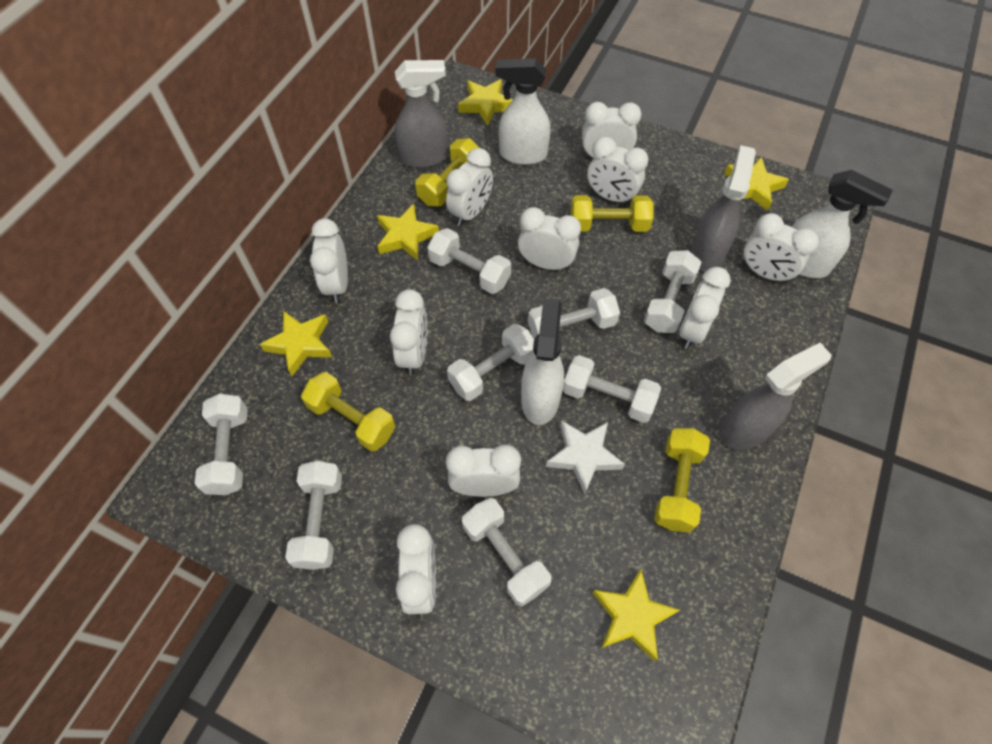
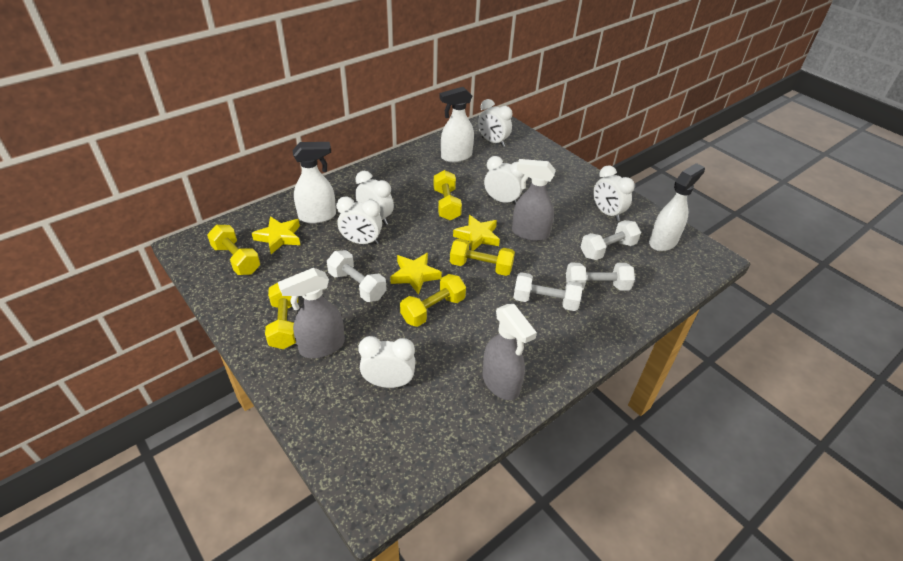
white clock: 10 -> 6
white dumbbell: 8 -> 4
white star: 1 -> 0
yellow dumbbell: 4 -> 5
yellow star: 5 -> 3

